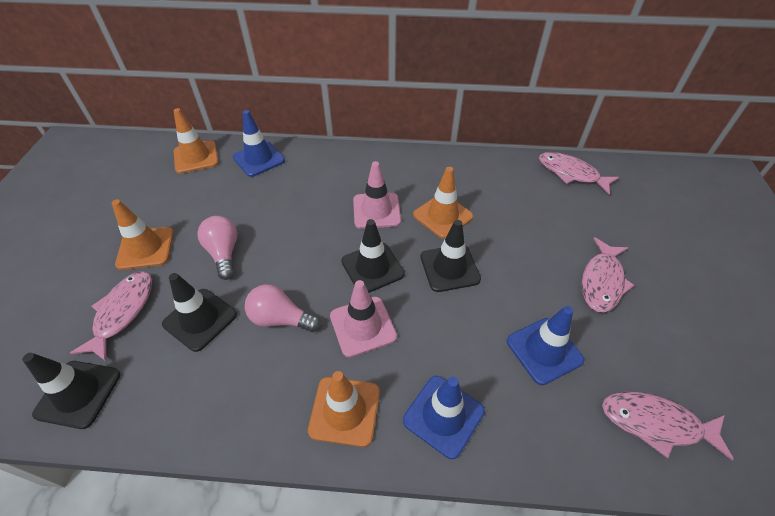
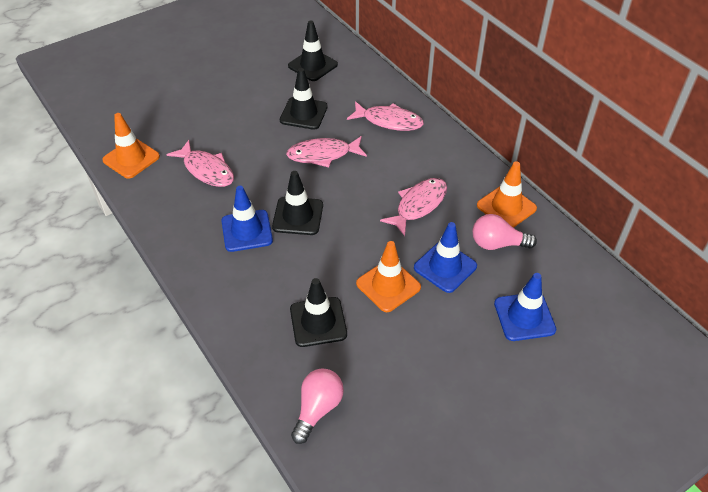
orange traffic cone: 4 -> 3
pink traffic cone: 2 -> 0

